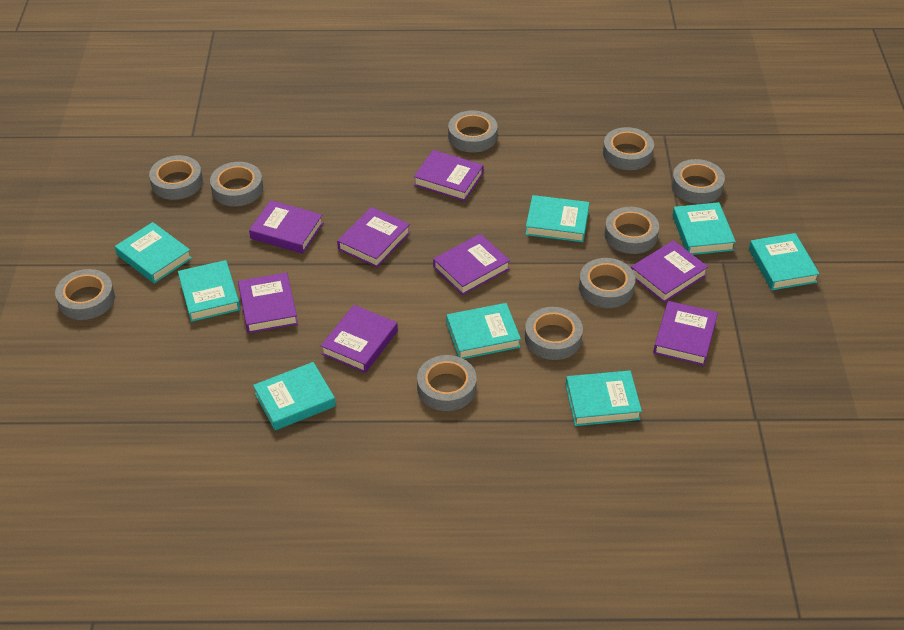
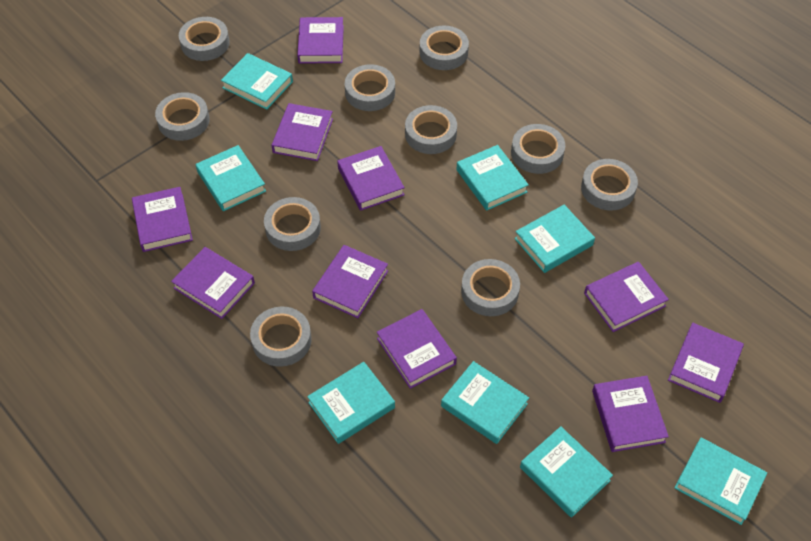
purple book: 8 -> 10

